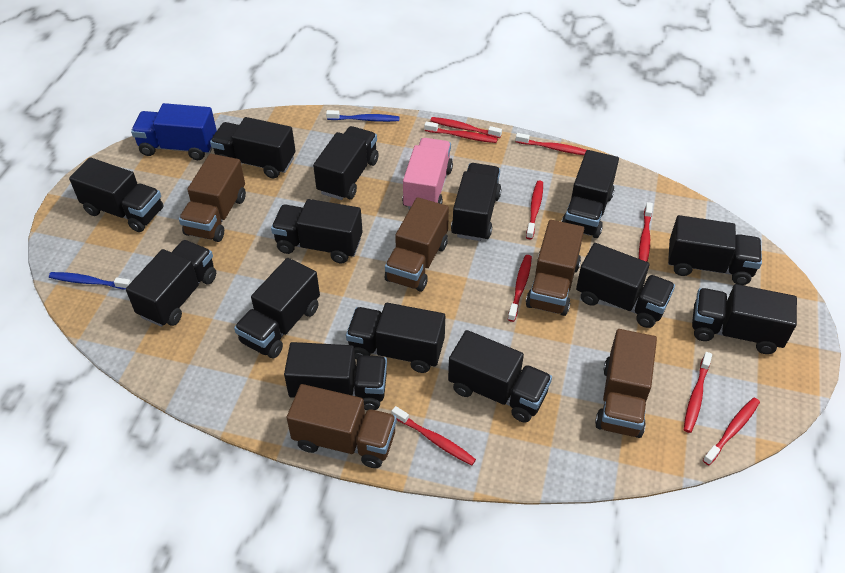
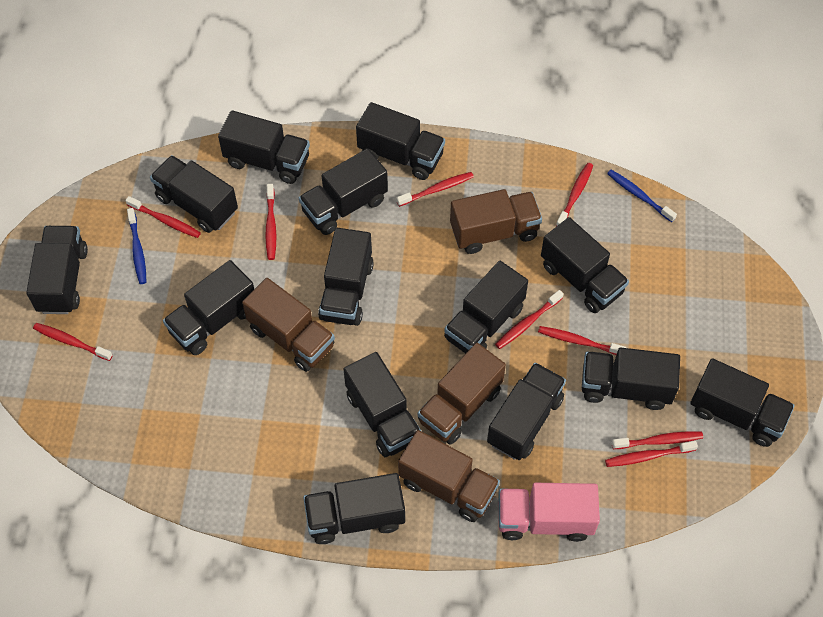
blue truck: 1 -> 0
brown truck: 5 -> 4

